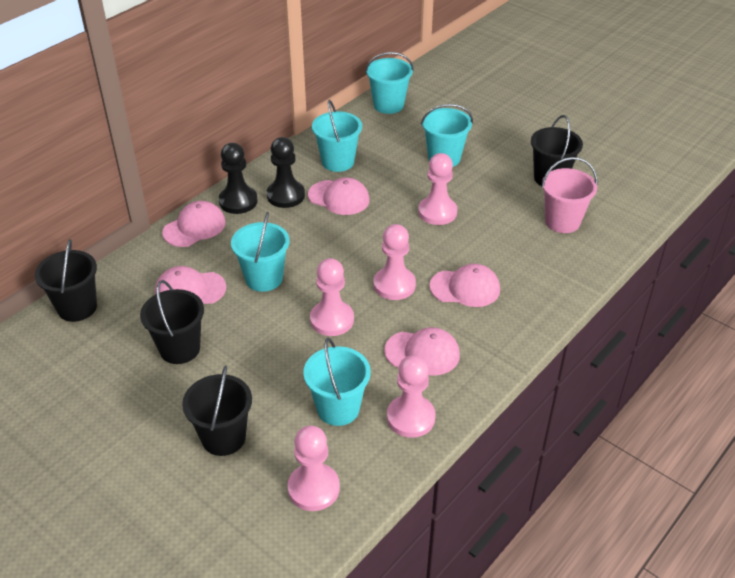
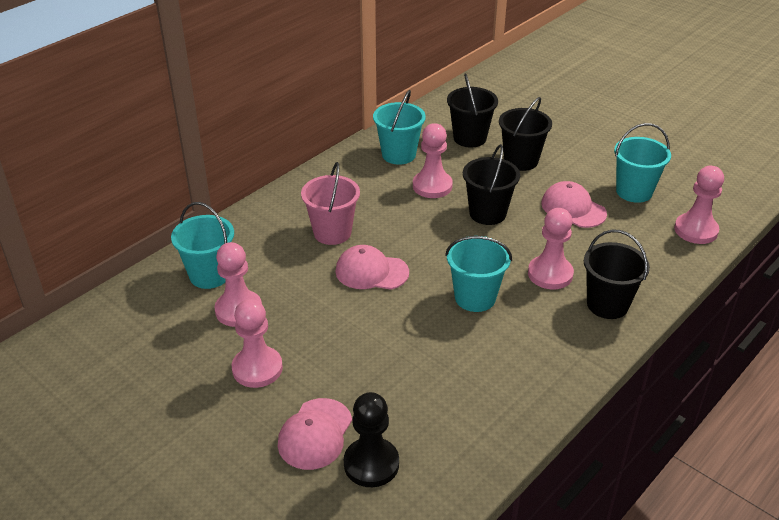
black pawn: 2 -> 1
pink cap: 5 -> 3
turquoise bucket: 5 -> 4

